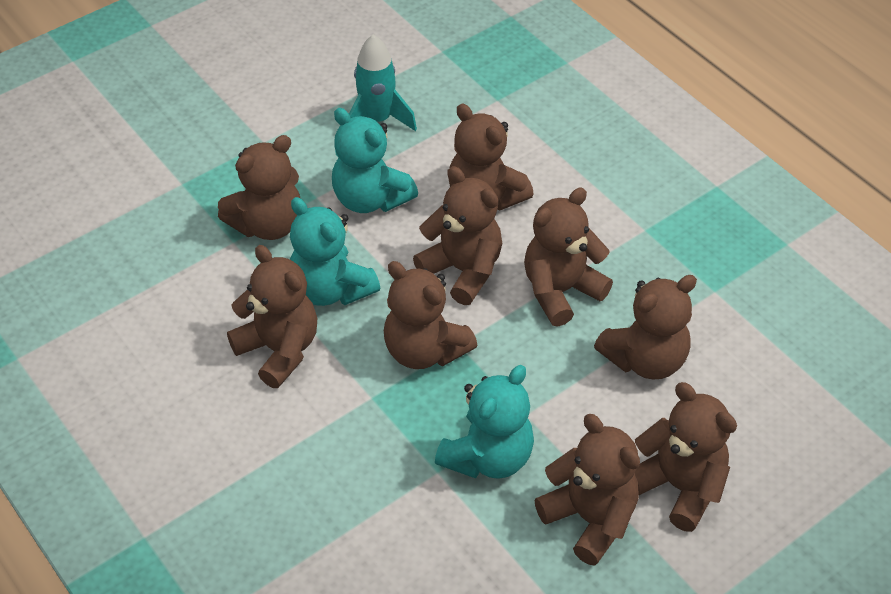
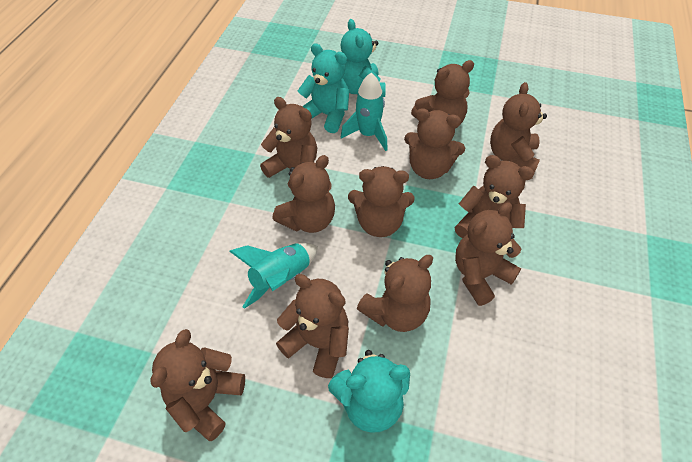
brown teddy bear: 9 -> 11
turquoise rocket: 1 -> 2

